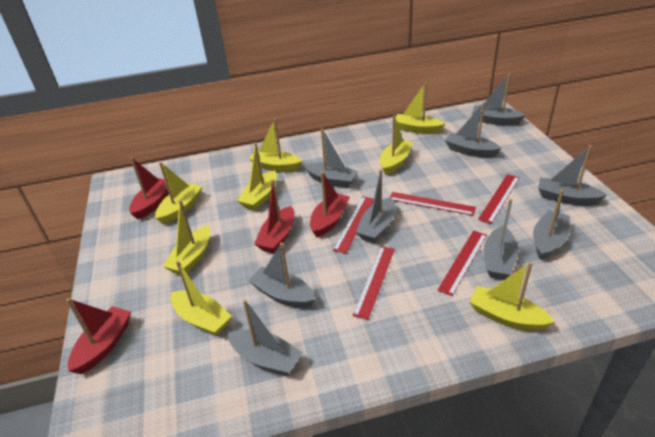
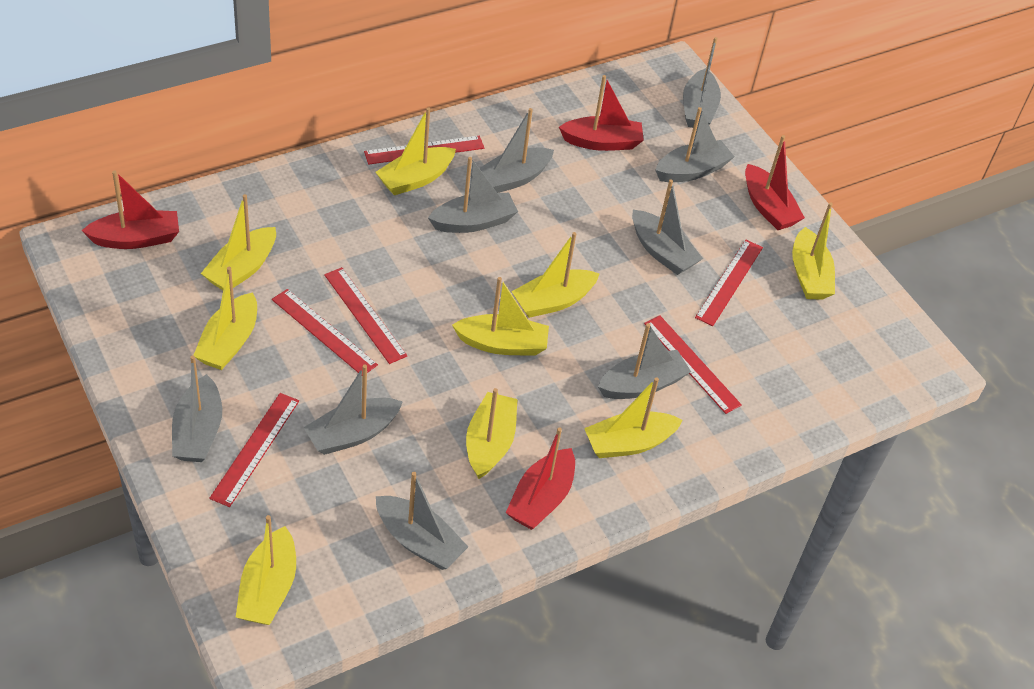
red ruler: 5 -> 6
yellow boat: 8 -> 9

